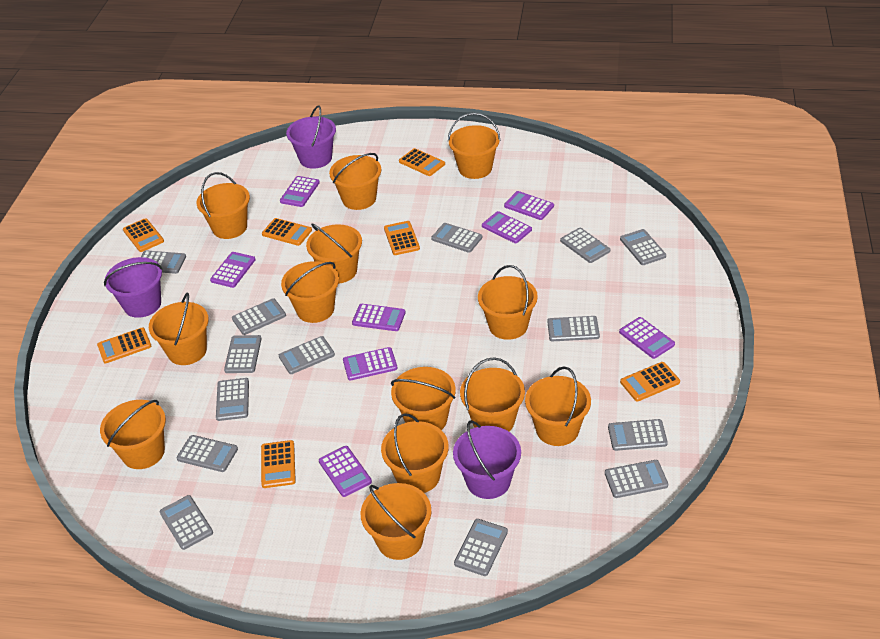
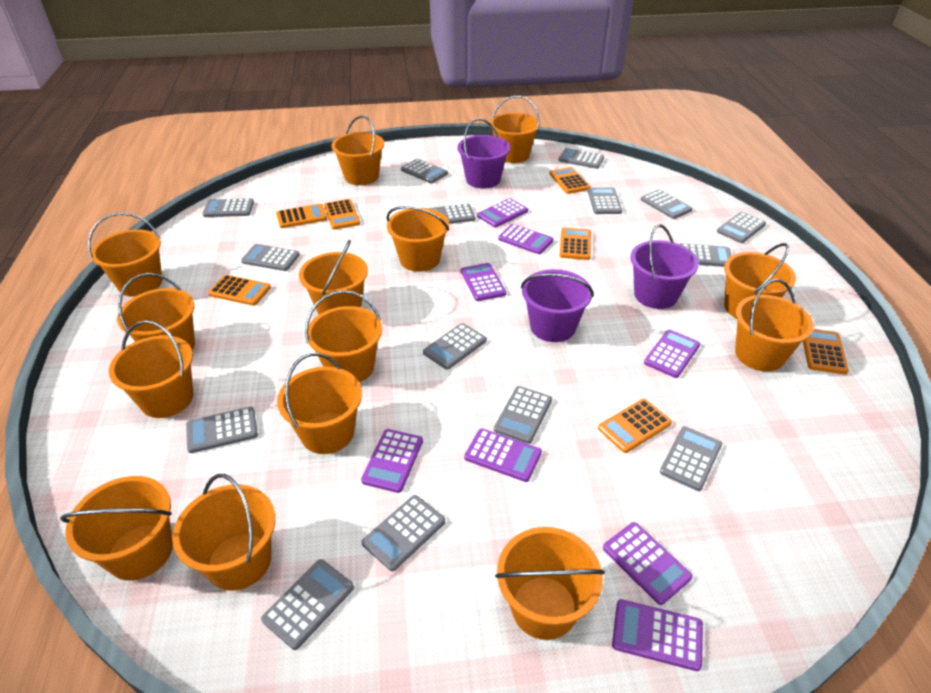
grey calculator: 14 -> 15
orange bucket: 13 -> 14

